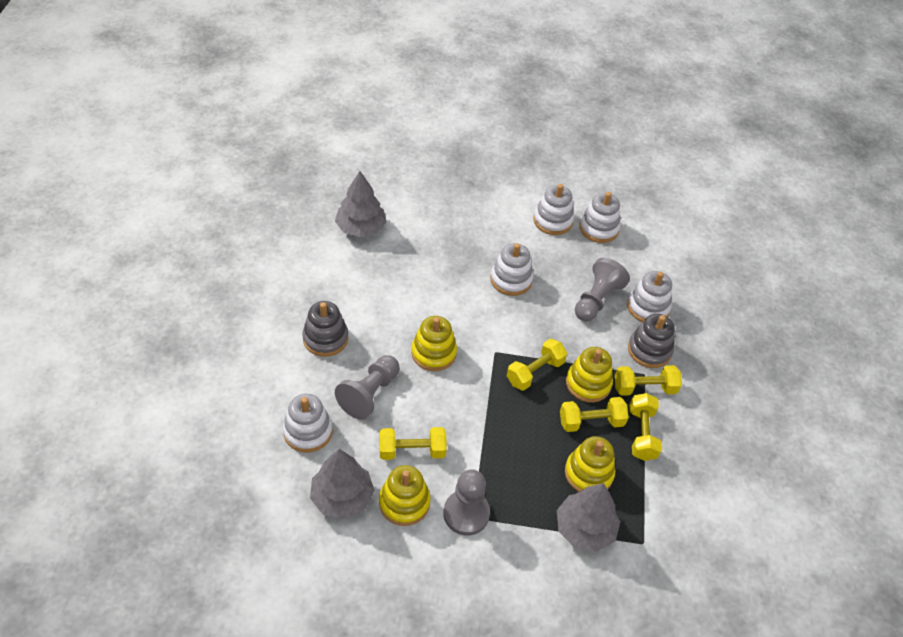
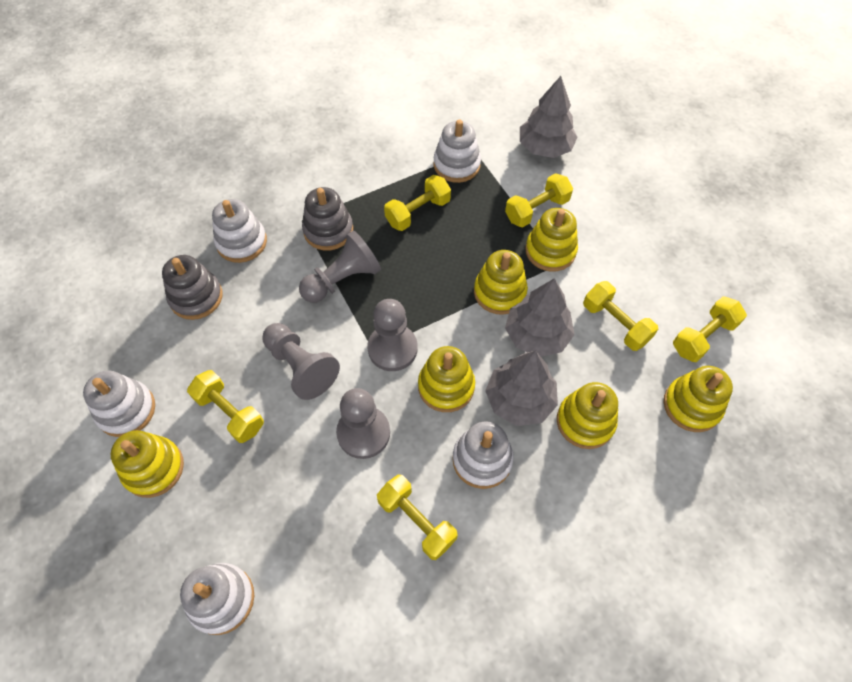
grey pawn: 3 -> 4
yellow dumbbell: 5 -> 6
yellow stacking toy: 4 -> 6

